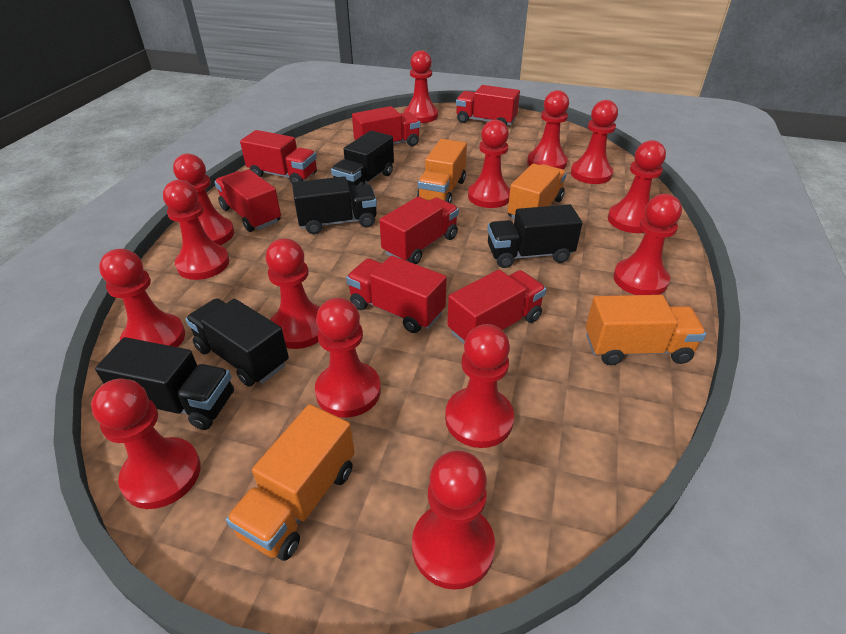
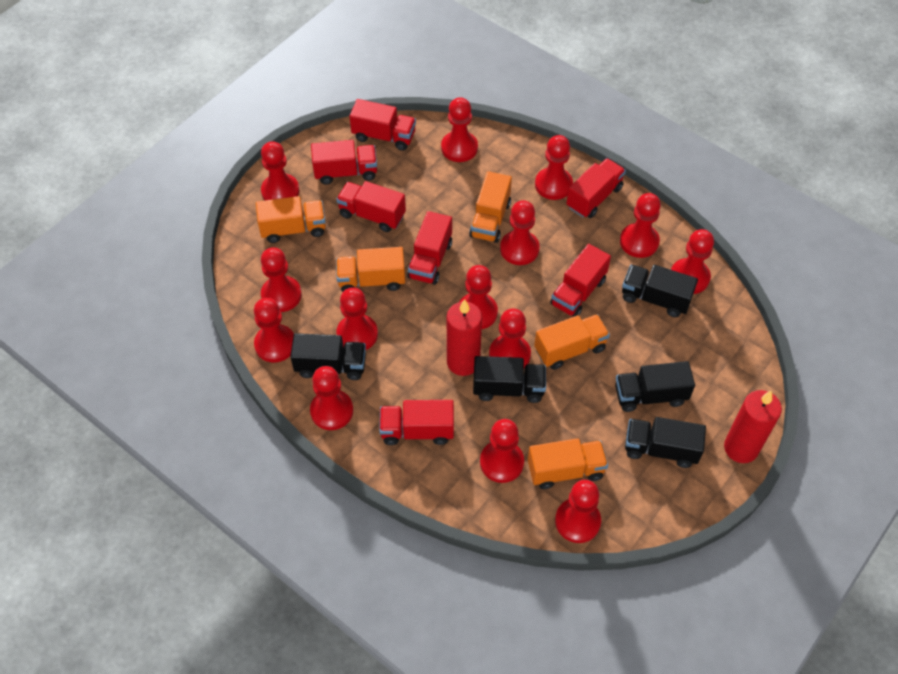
orange truck: 4 -> 5
red candle: 0 -> 2

